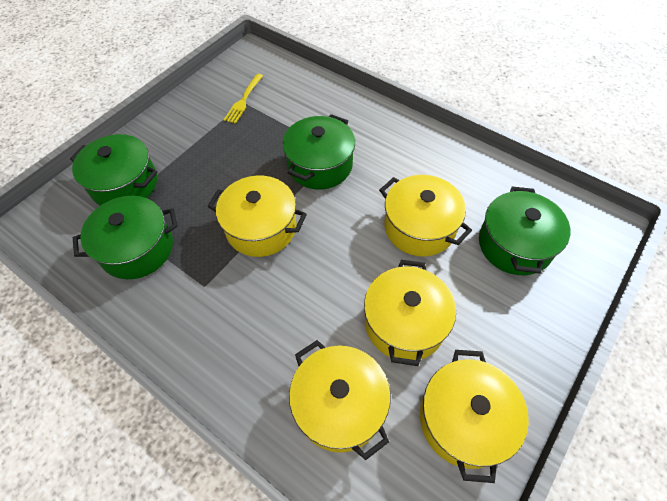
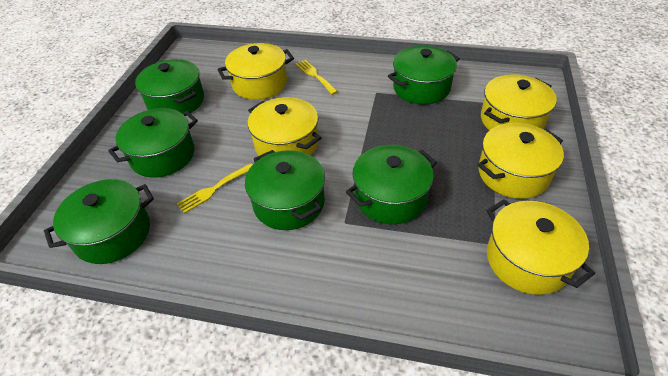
green pot: 4 -> 6
yellow fork: 1 -> 2

